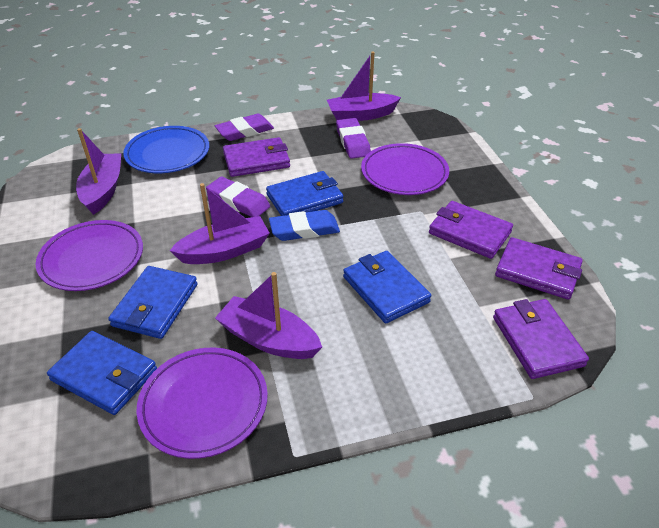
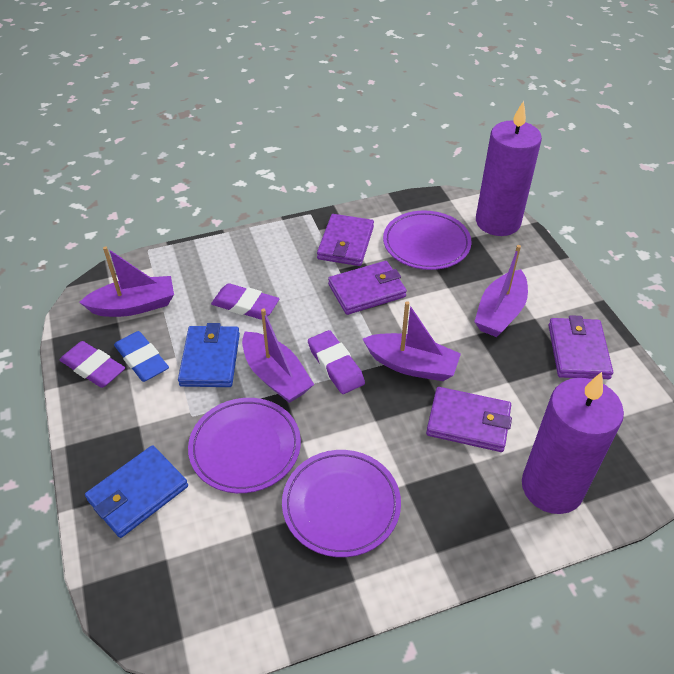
blue plate: 1 -> 0
blue wallet: 4 -> 2
purple candle: 0 -> 2

